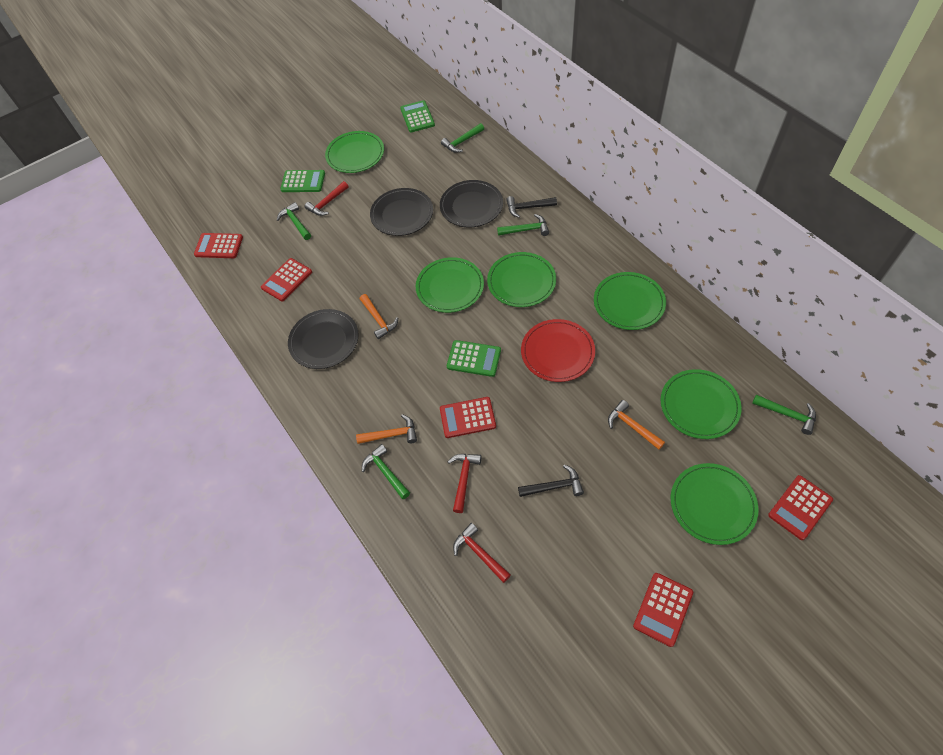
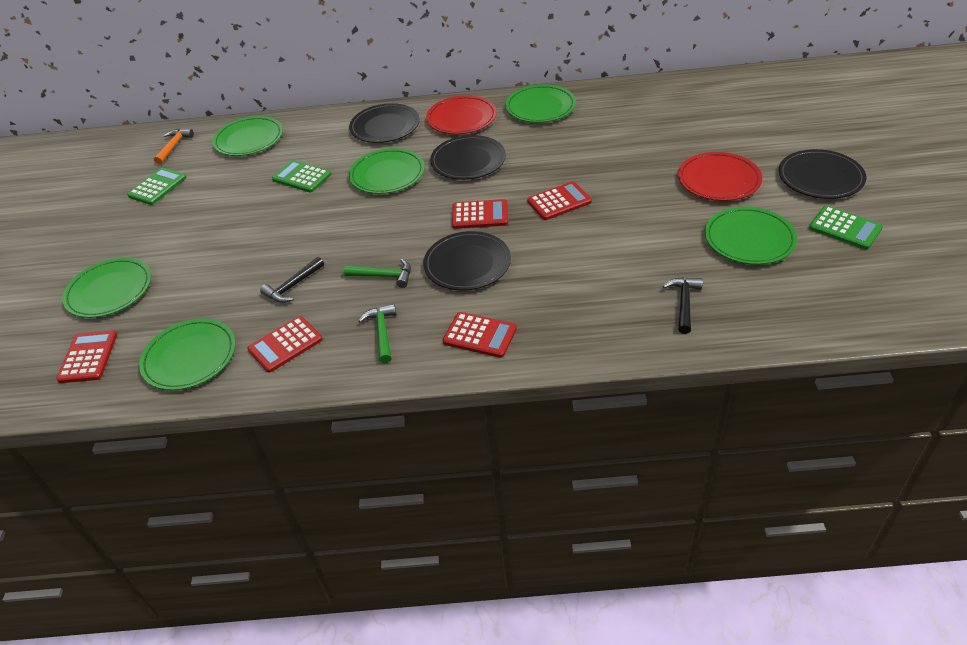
black plate: 3 -> 4
green hammer: 5 -> 2
orange hammer: 3 -> 1
red hammer: 3 -> 0
red plate: 1 -> 2

